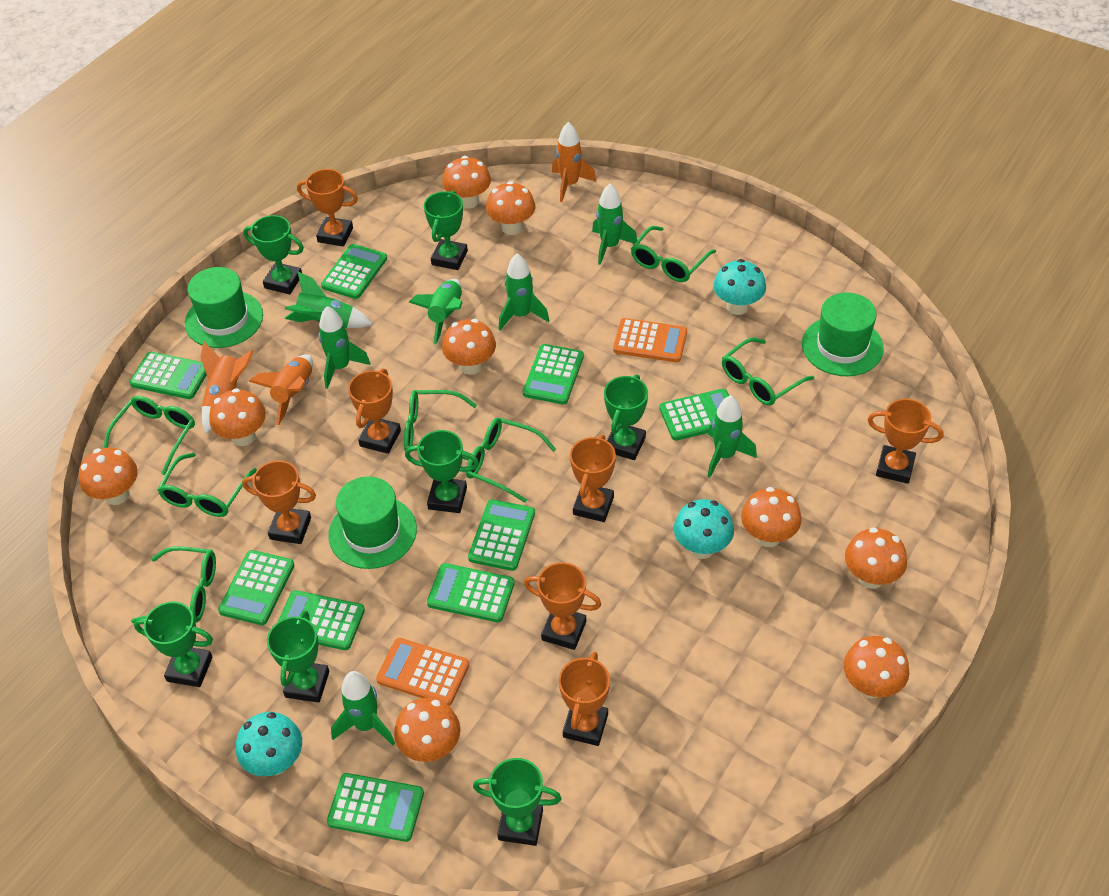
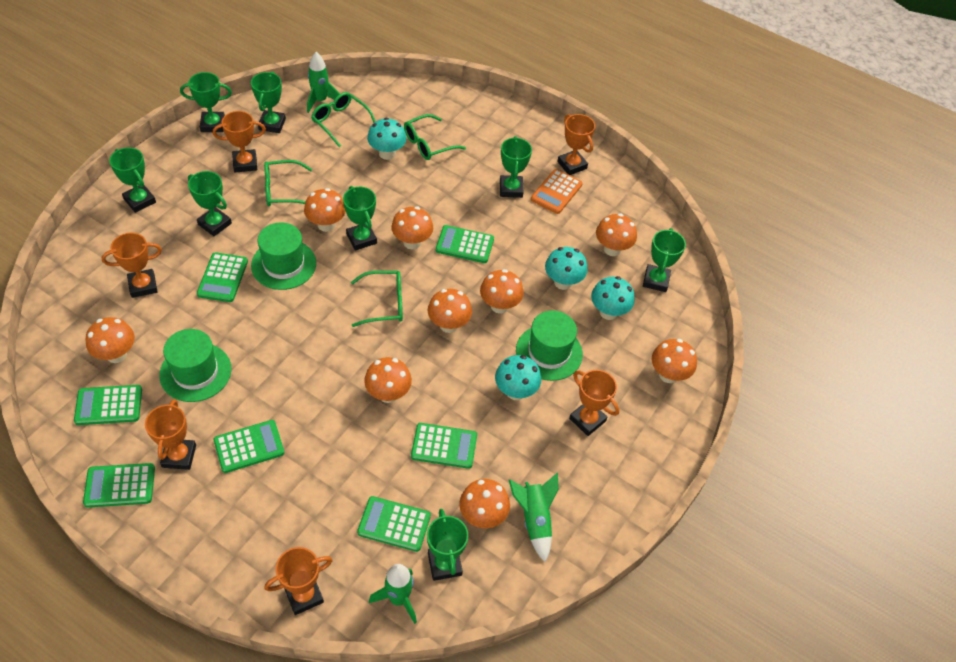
green calculator: 9 -> 7
green glasses: 7 -> 4
green rocket: 7 -> 3
green trophy: 7 -> 8
orange calculator: 2 -> 1
orange rocket: 3 -> 0
orange trophy: 7 -> 6
turquoise mushroom: 3 -> 4

